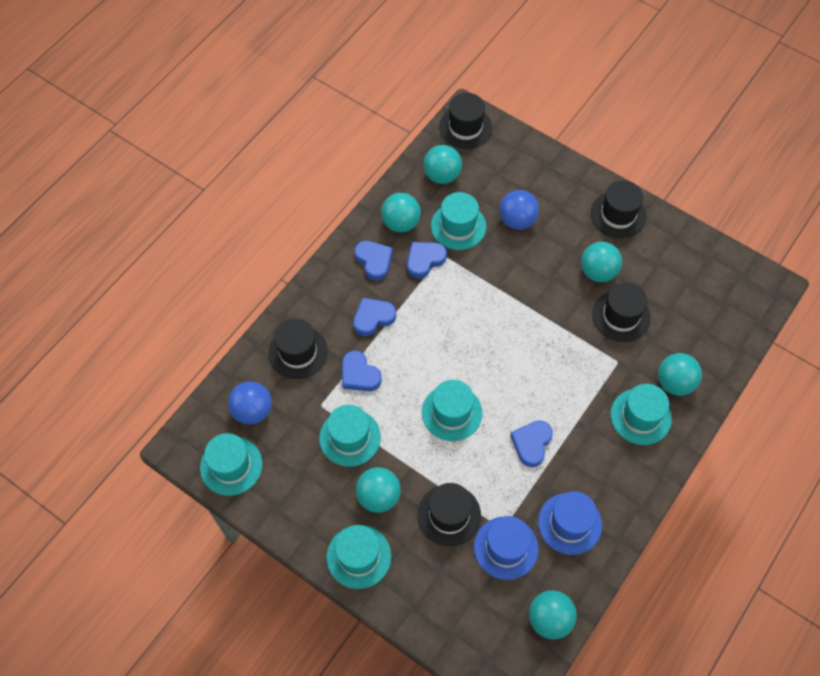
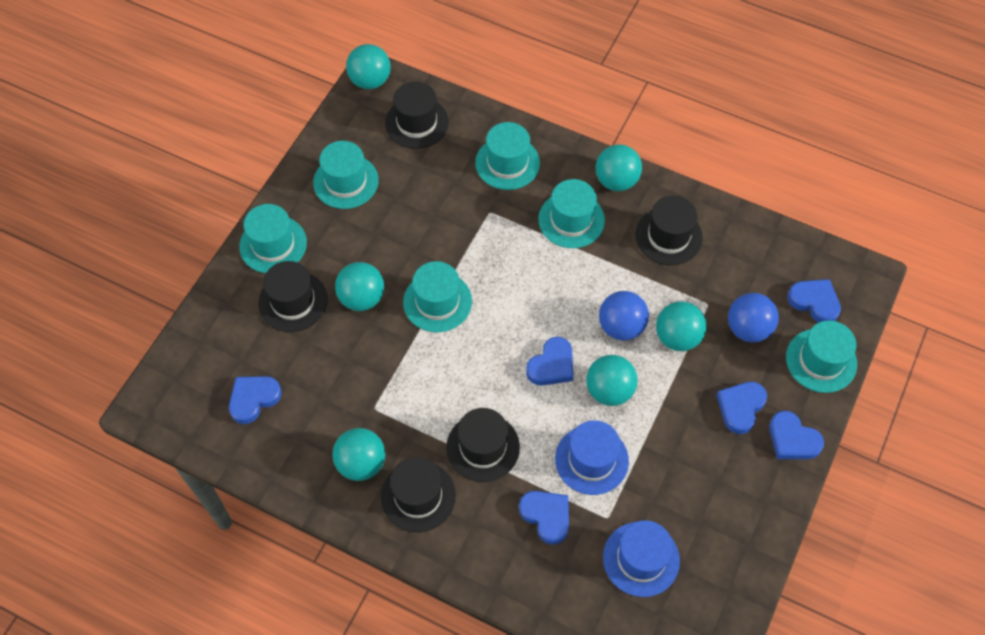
blue heart: 5 -> 6

